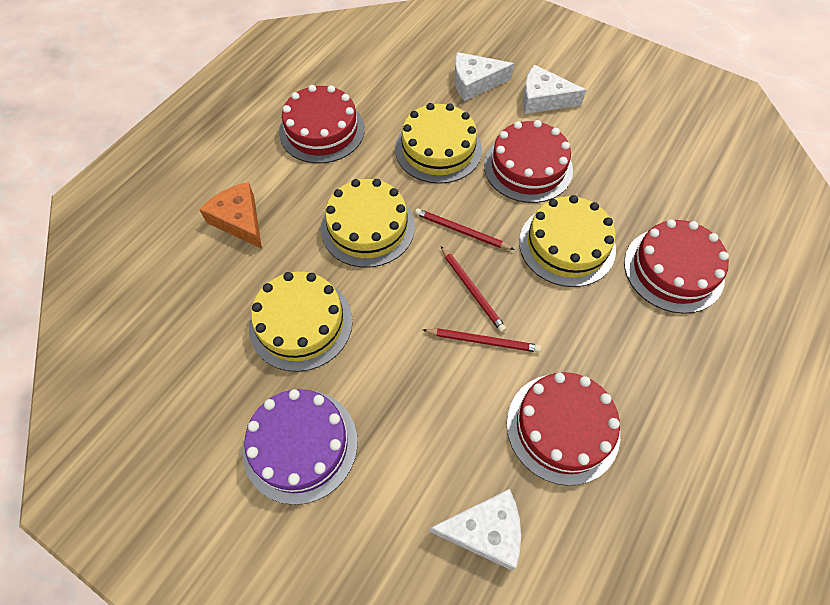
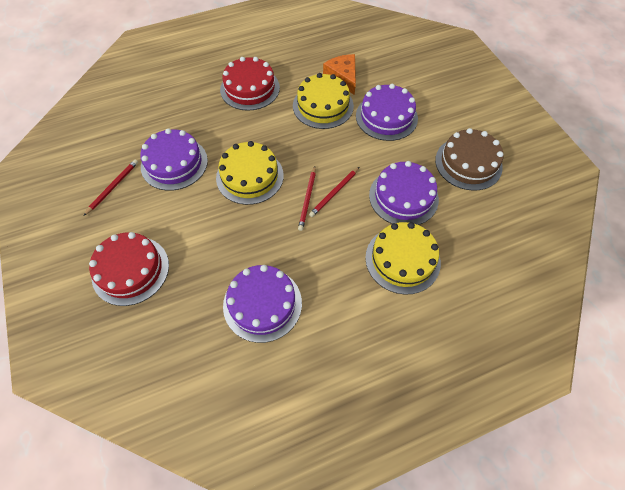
brown cake: 0 -> 1
purple cake: 1 -> 4
red cake: 4 -> 2
white cheese: 3 -> 0
yellow cake: 4 -> 3

